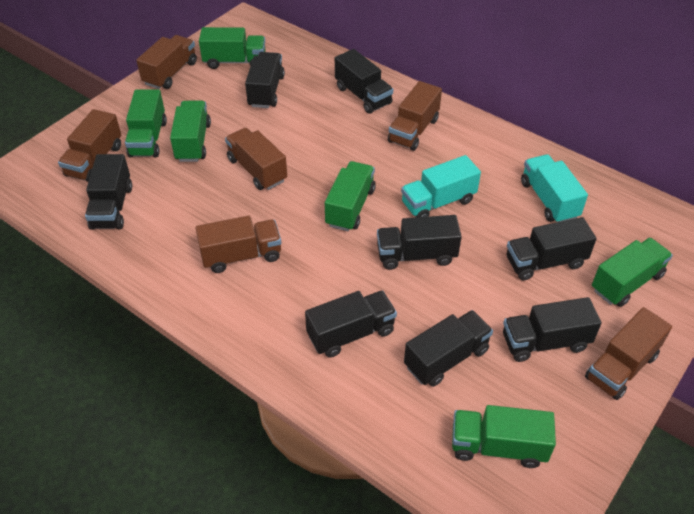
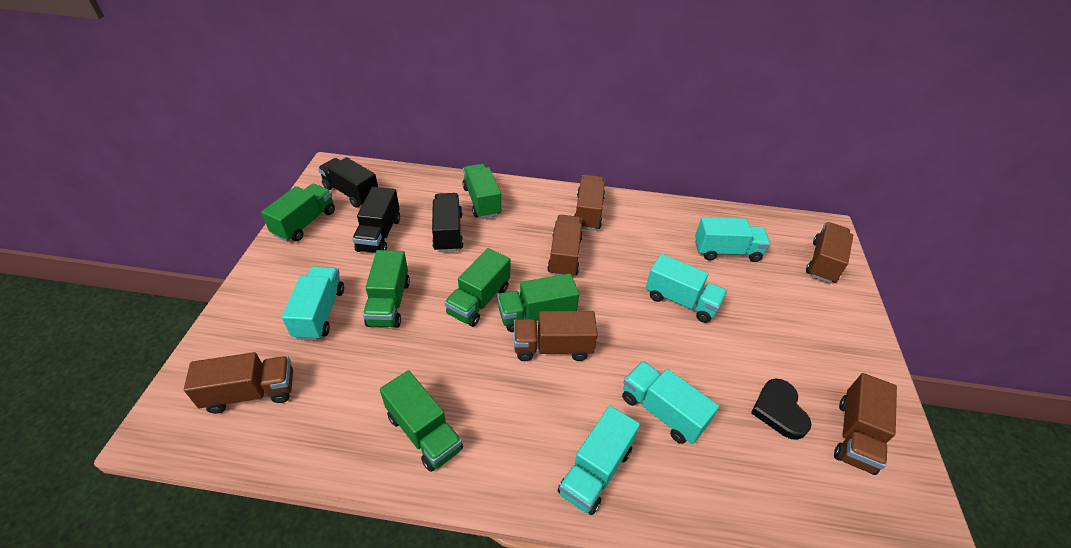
black heart: 0 -> 1
black truck: 8 -> 3
turquoise truck: 2 -> 5

